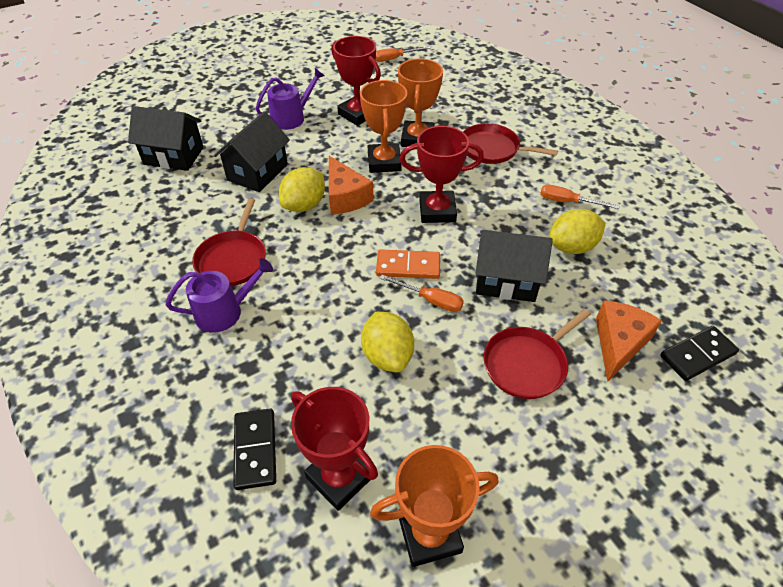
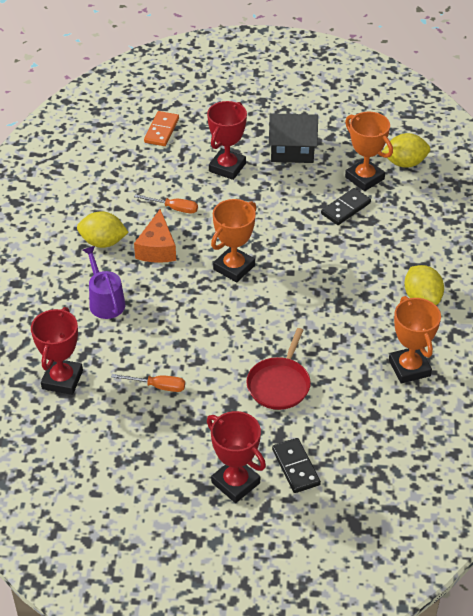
black house: 3 -> 1
orange cheese: 2 -> 1
orange screwdriver: 3 -> 2
purple watering can: 2 -> 1
red pan: 3 -> 1

